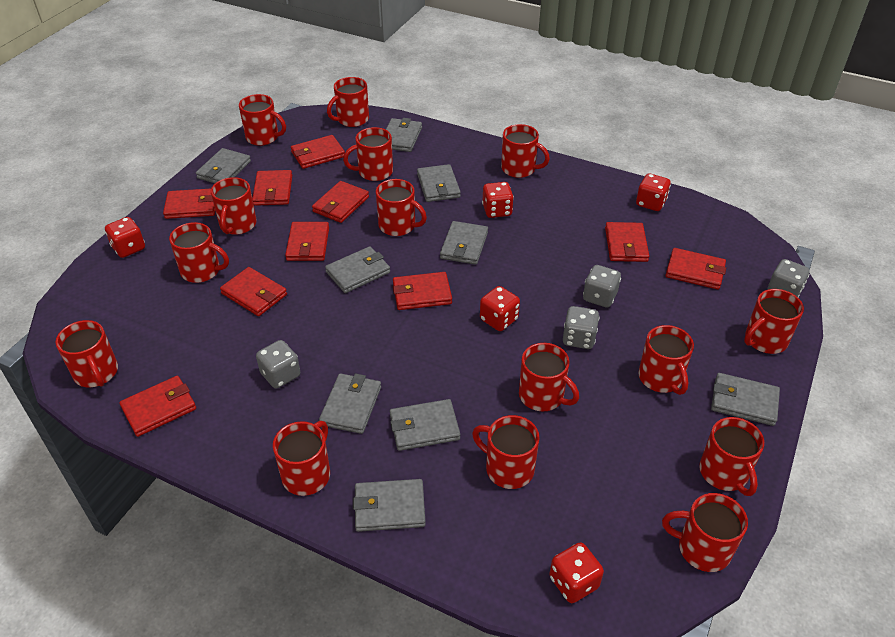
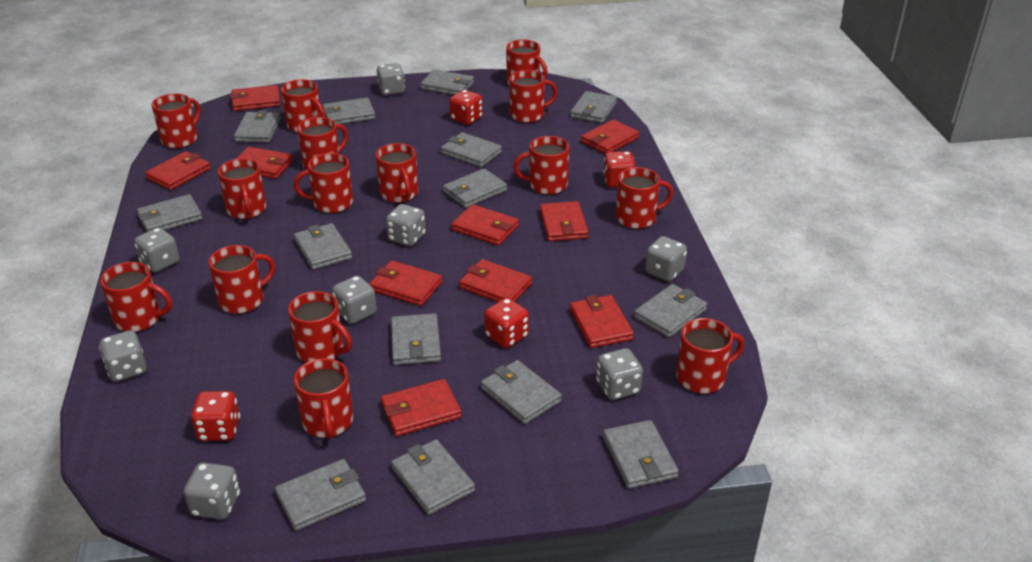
grey dice: 4 -> 8
grey wallet: 9 -> 14
red dice: 5 -> 4

